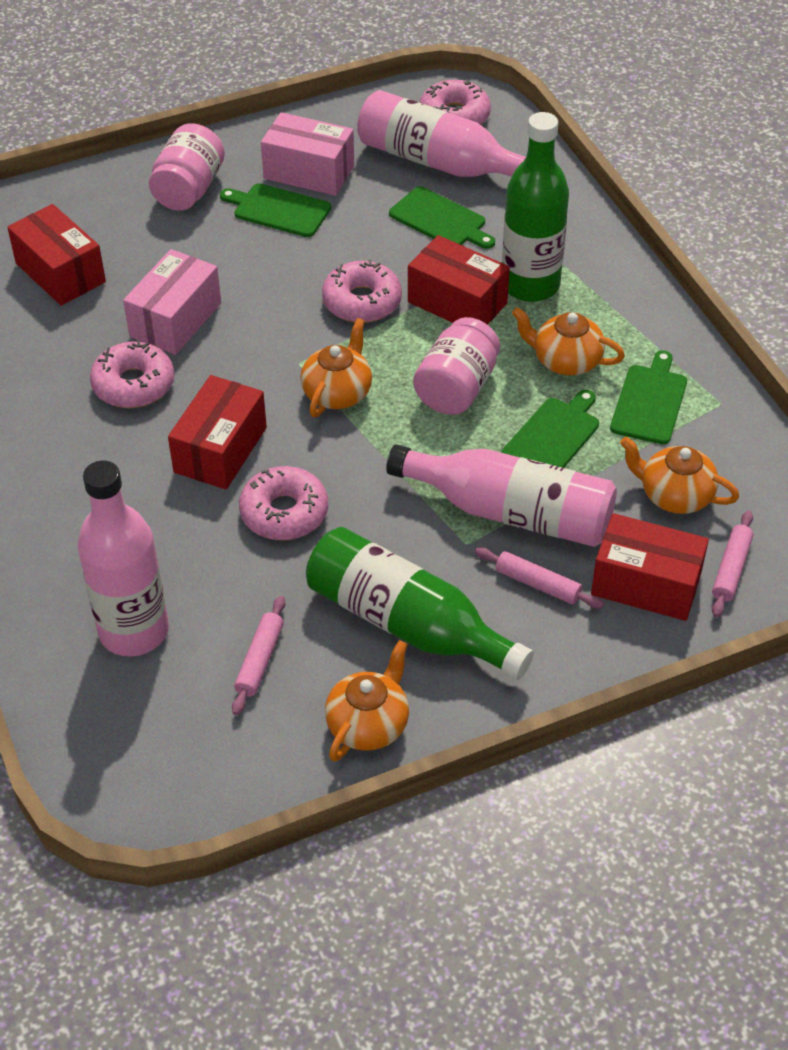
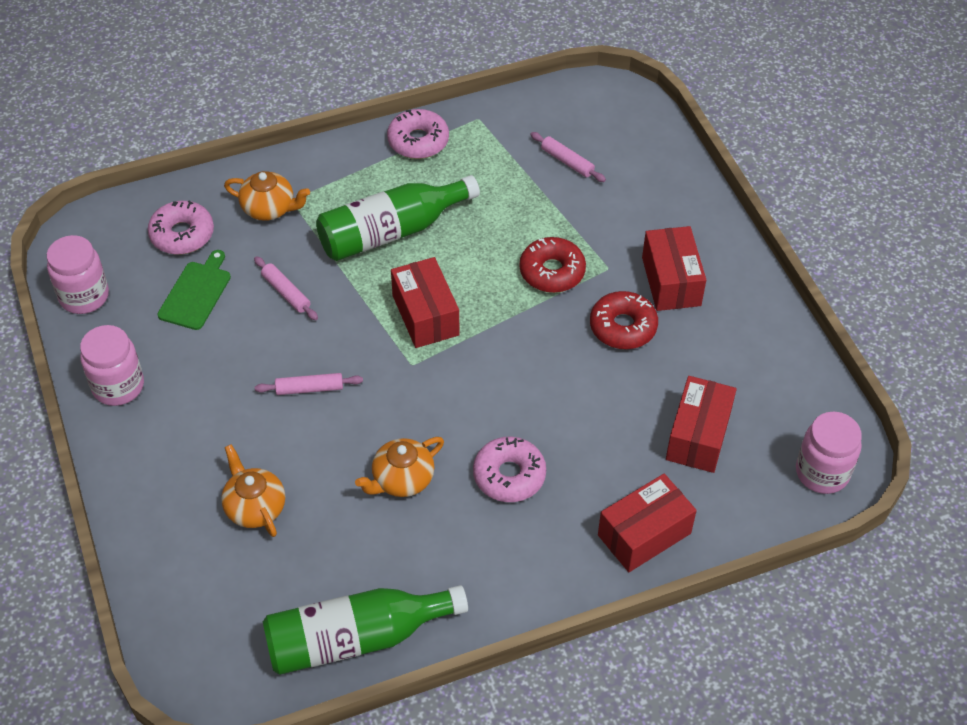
green cutting board: 4 -> 1
orange teapot: 4 -> 3
pink bottle: 3 -> 0
pink box: 2 -> 0
pink donut: 4 -> 3
pink jar: 2 -> 3
red donut: 0 -> 2

